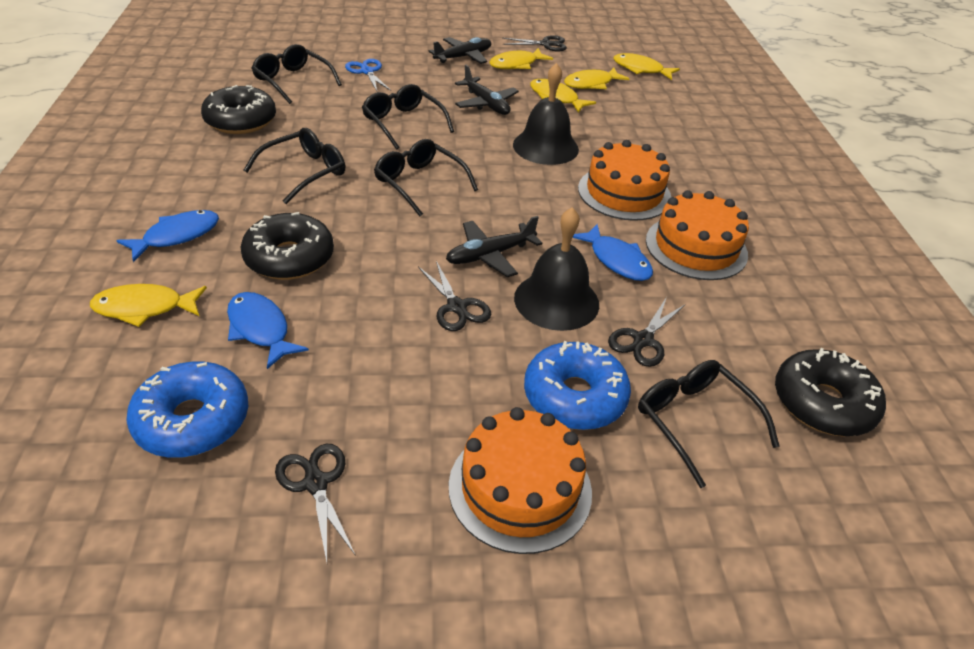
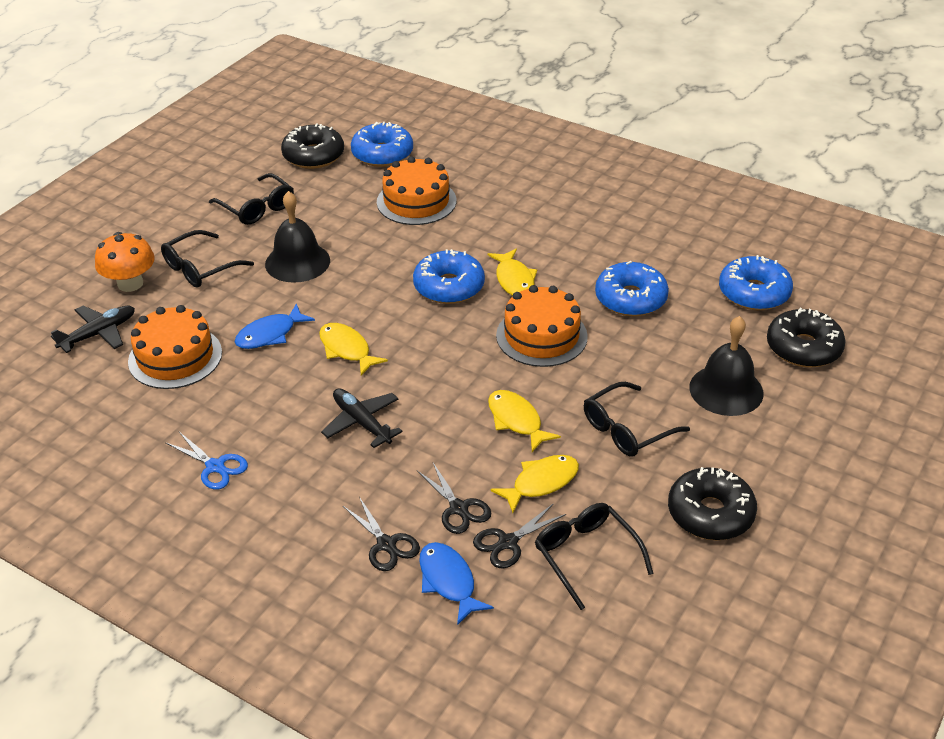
black glasses: 5 -> 4
black plane: 3 -> 2
black scissors: 4 -> 3
blue donut: 2 -> 4
blue fish: 3 -> 2
orange mushroom: 0 -> 1
yellow fish: 5 -> 4

